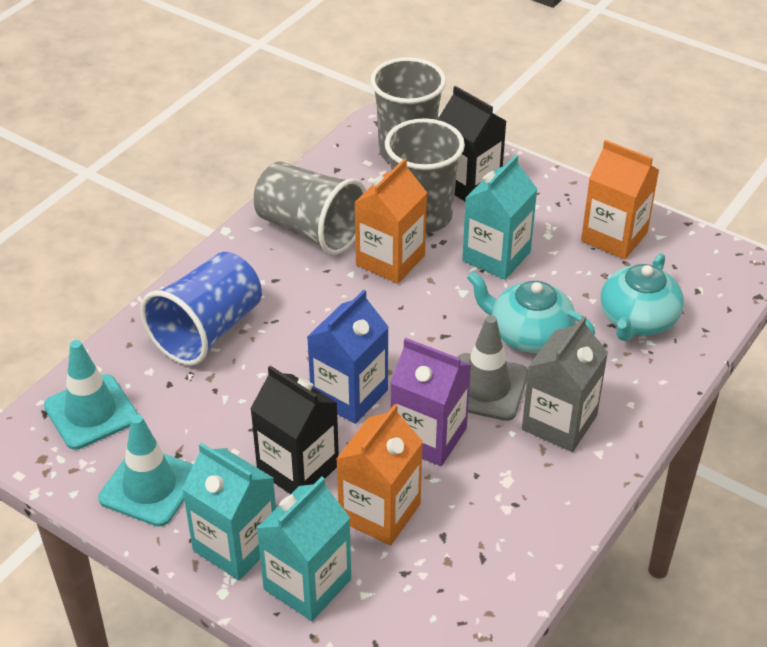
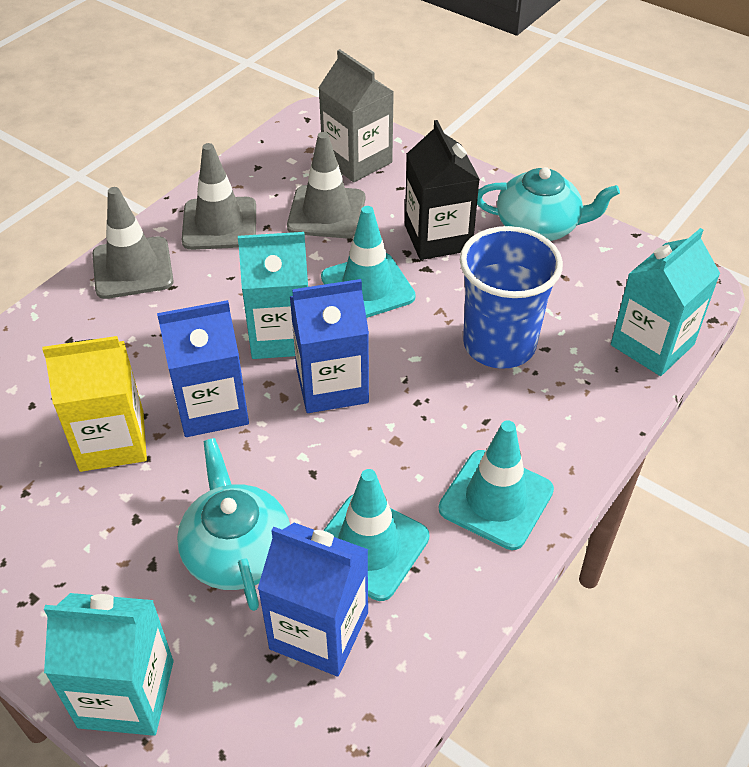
black carton: 2 -> 1
blue carton: 1 -> 3
grey cup: 3 -> 0
grey traffic cone: 1 -> 3
orange carton: 3 -> 0
purple carton: 1 -> 0
turquoise traffic cone: 2 -> 3
yellow carton: 0 -> 1

